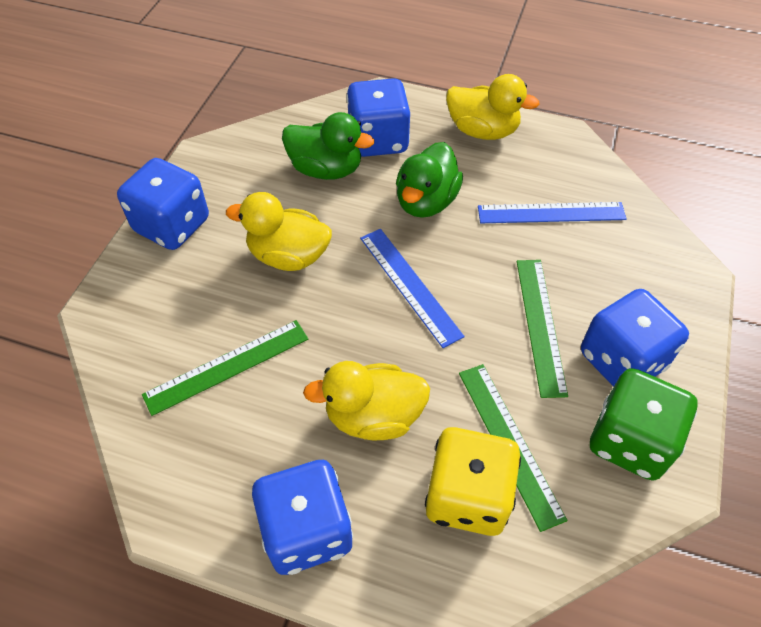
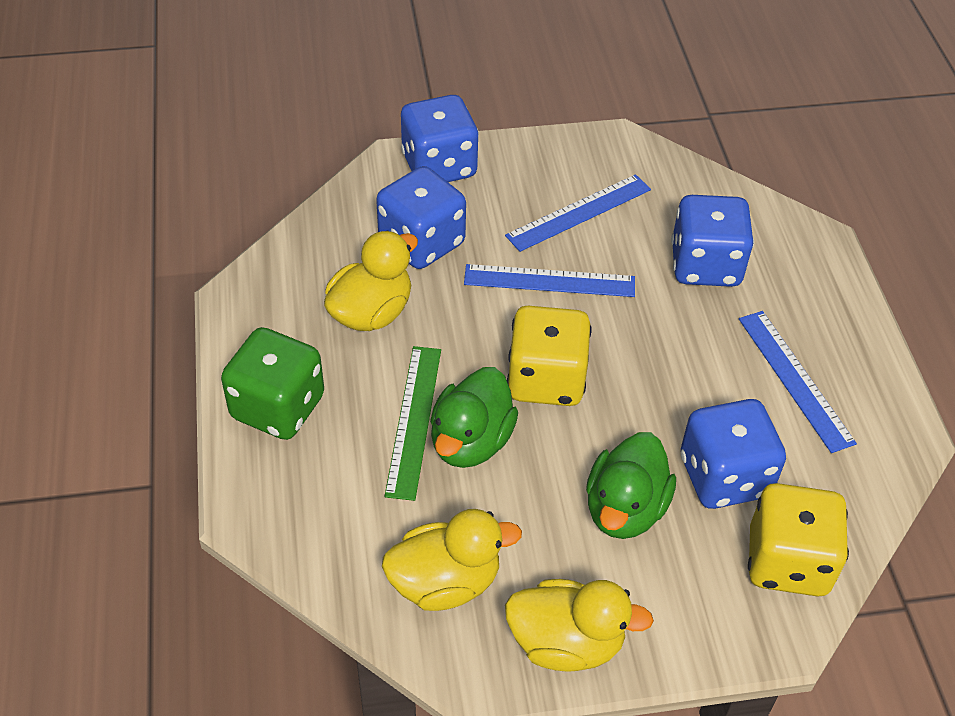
blue ruler: 2 -> 3
green ruler: 3 -> 1
yellow dice: 1 -> 2

